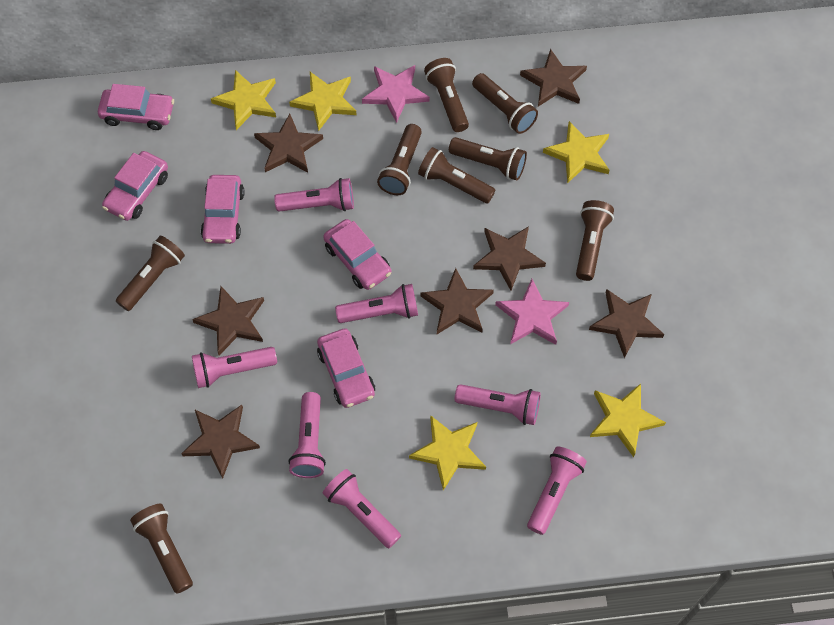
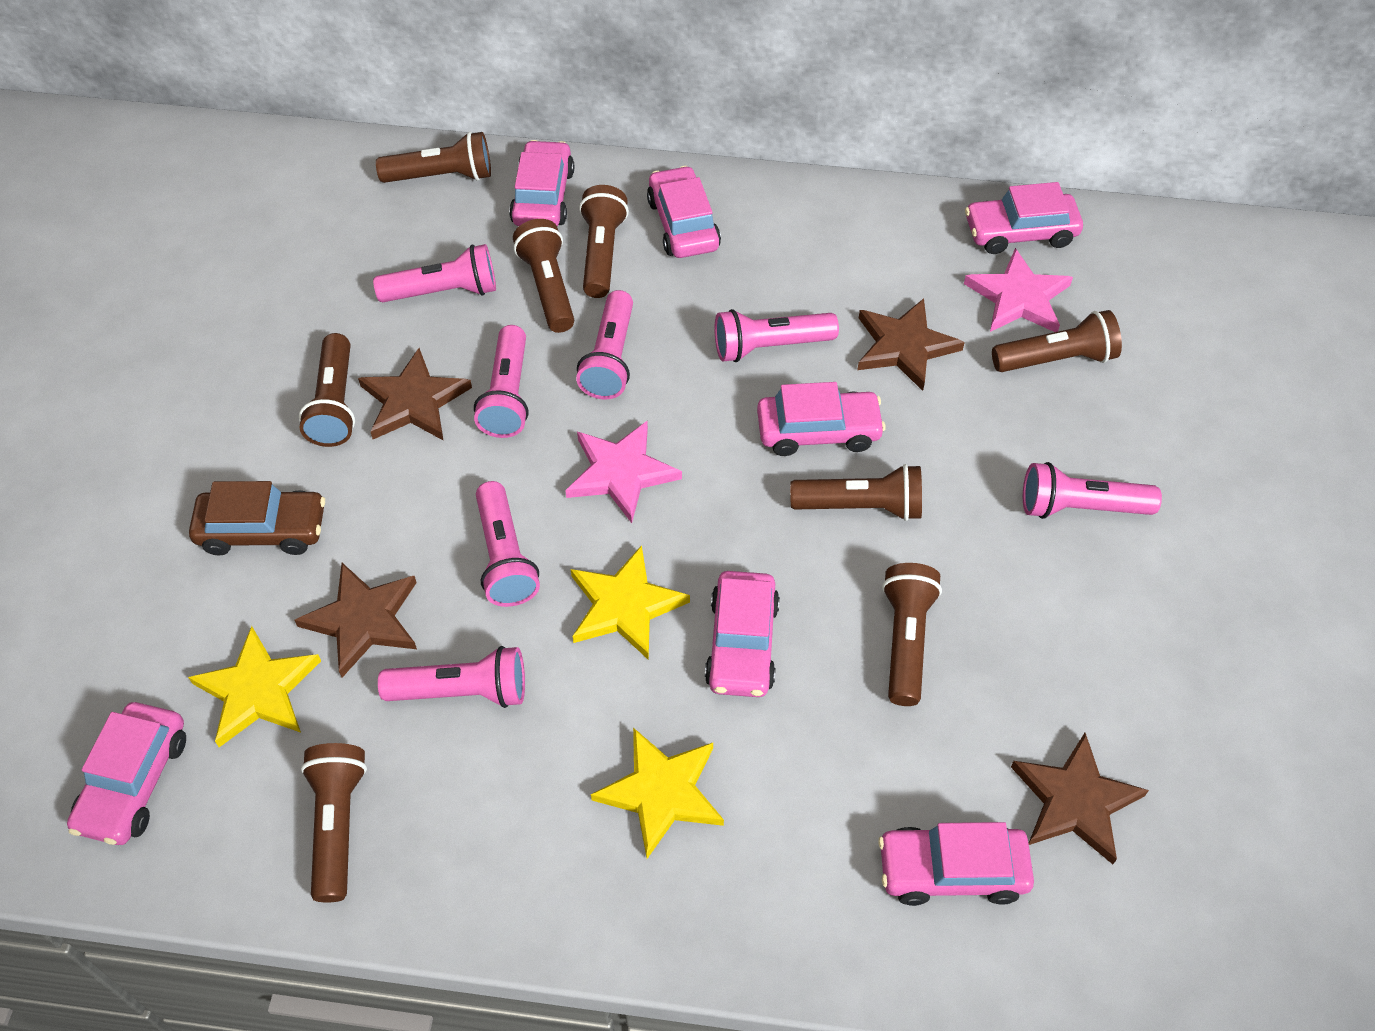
brown car: 0 -> 1
brown star: 7 -> 4
pink car: 5 -> 7
yellow star: 5 -> 3

